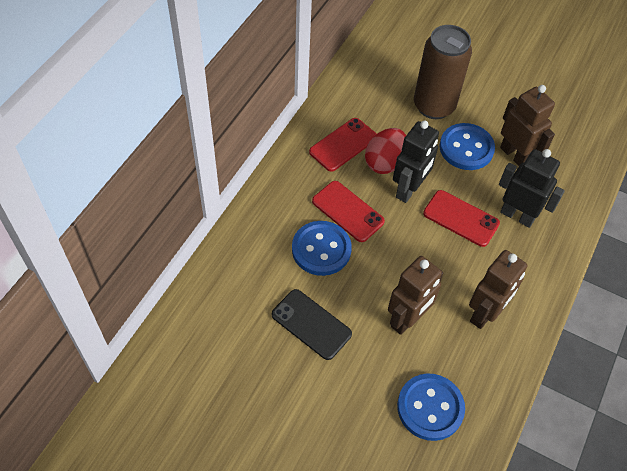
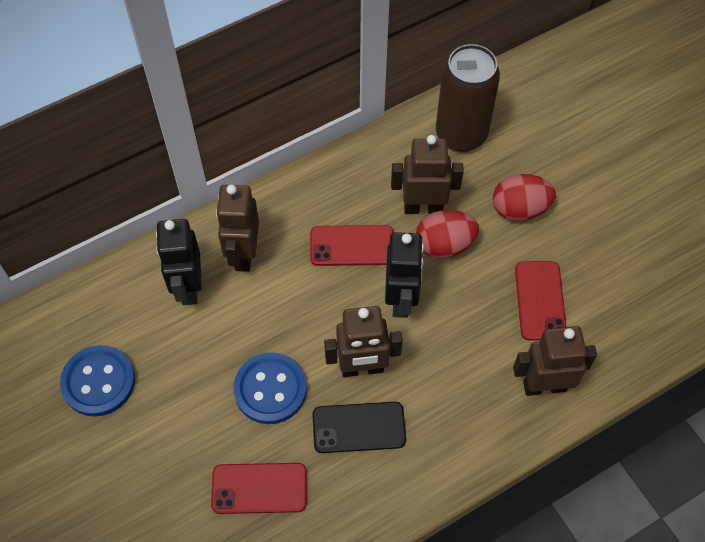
blue button: 3 -> 2
brown robot: 3 -> 4
red egg: 1 -> 2

